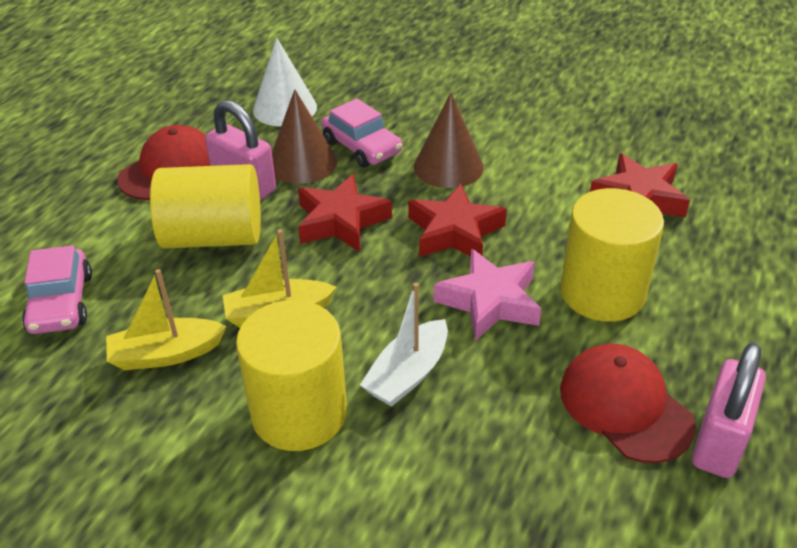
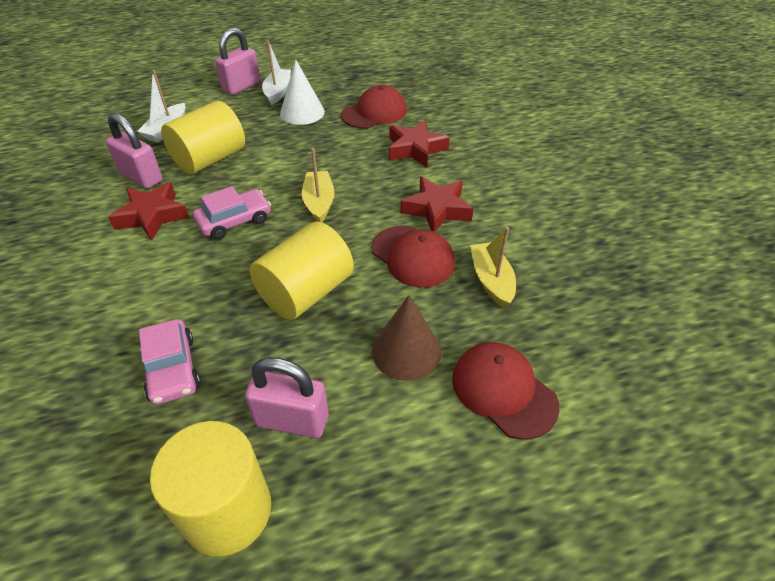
brown cone: 2 -> 1
pink padlock: 2 -> 3
pink star: 1 -> 0
red cap: 2 -> 3
white boat: 1 -> 2

